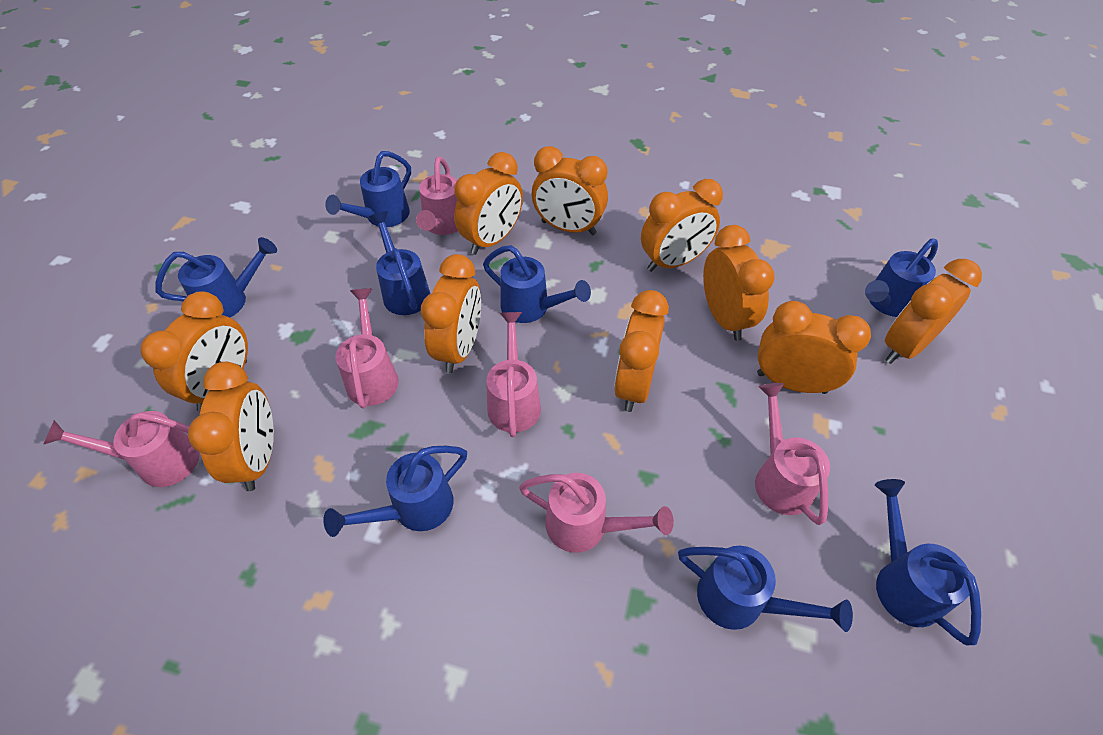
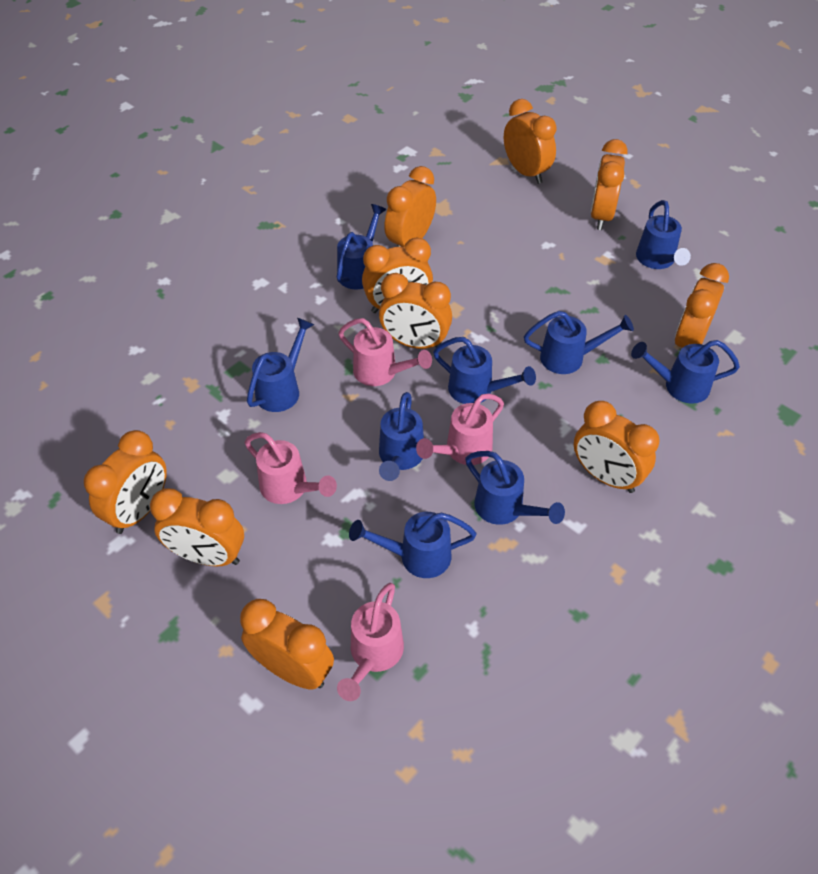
blue watering can: 8 -> 9
pink watering can: 6 -> 4

